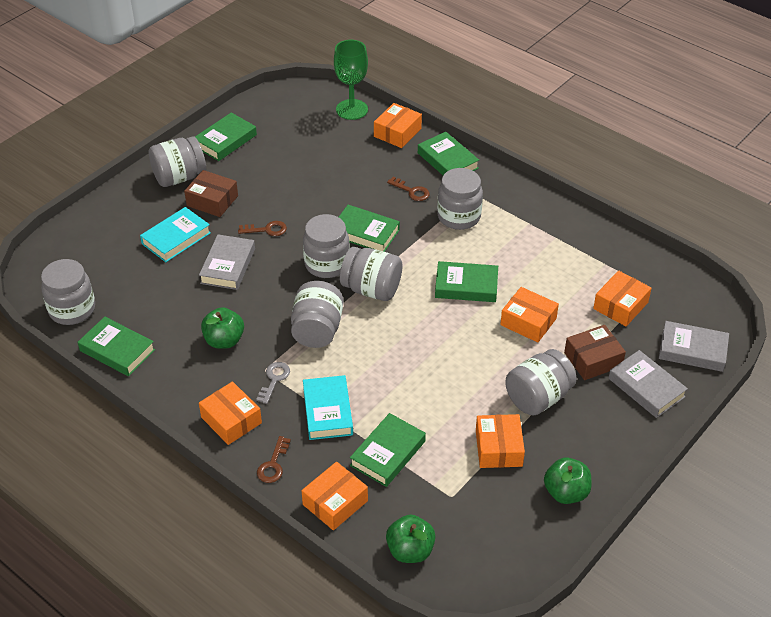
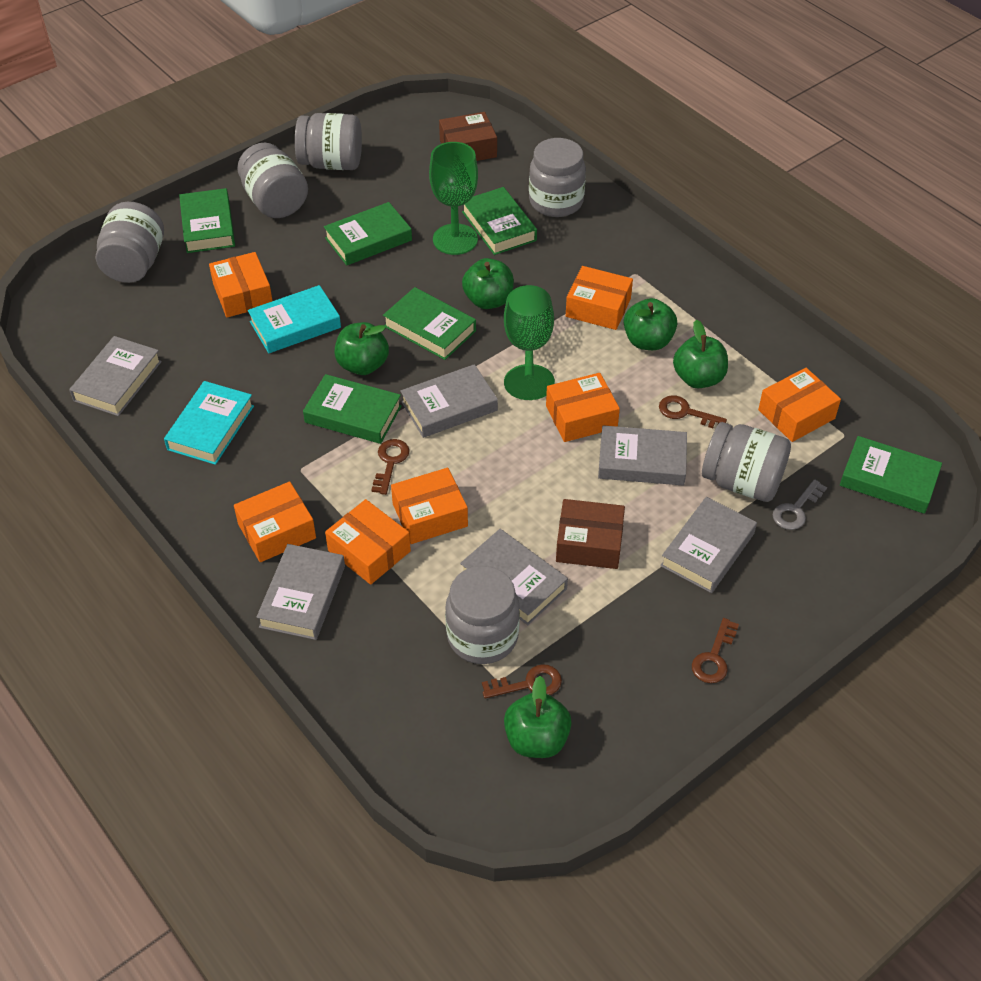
brown key: 3 -> 4
green apple: 3 -> 5
green goblet: 1 -> 2
grey book: 3 -> 6
grey jar: 7 -> 6
orange box: 6 -> 7

